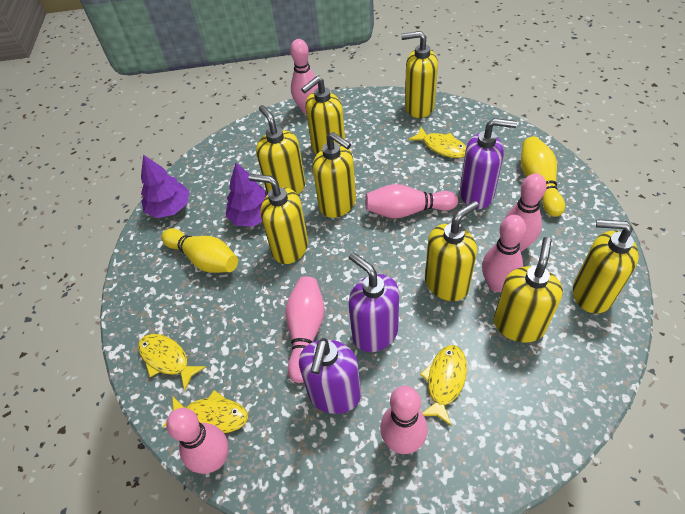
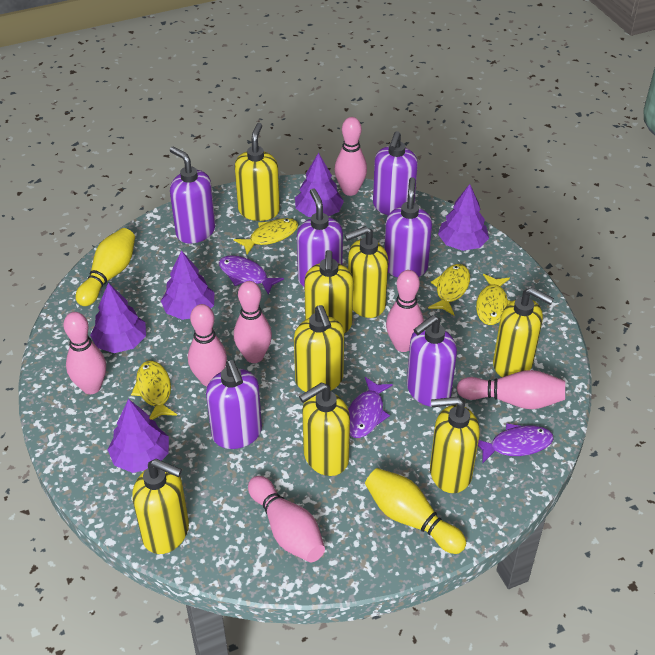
purple fish: 0 -> 3
purple soap dispenser: 3 -> 6
purple tree: 2 -> 5

